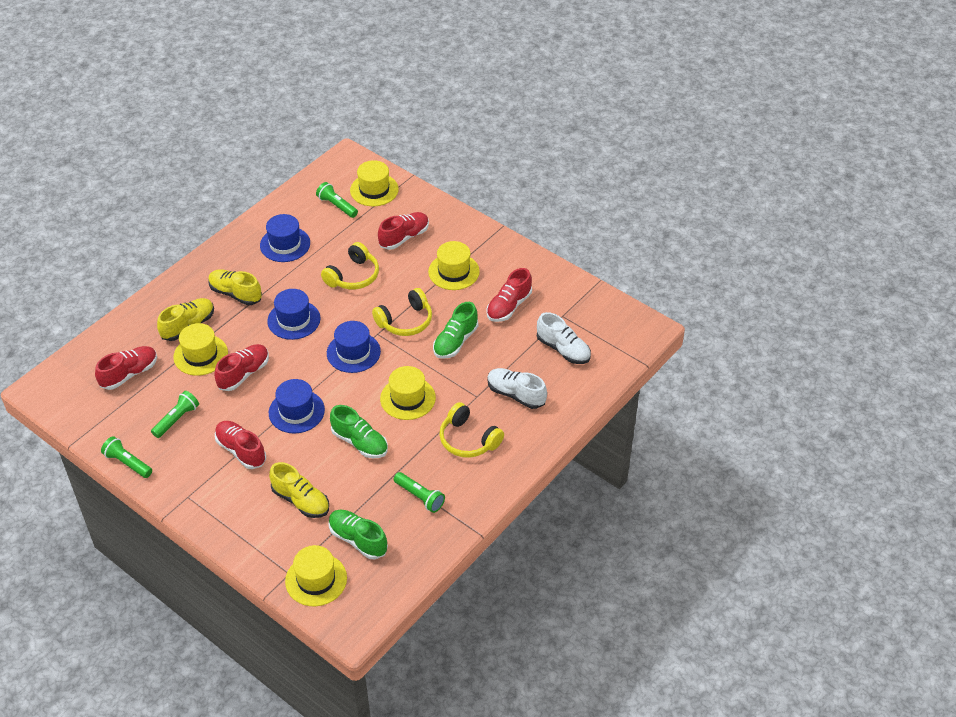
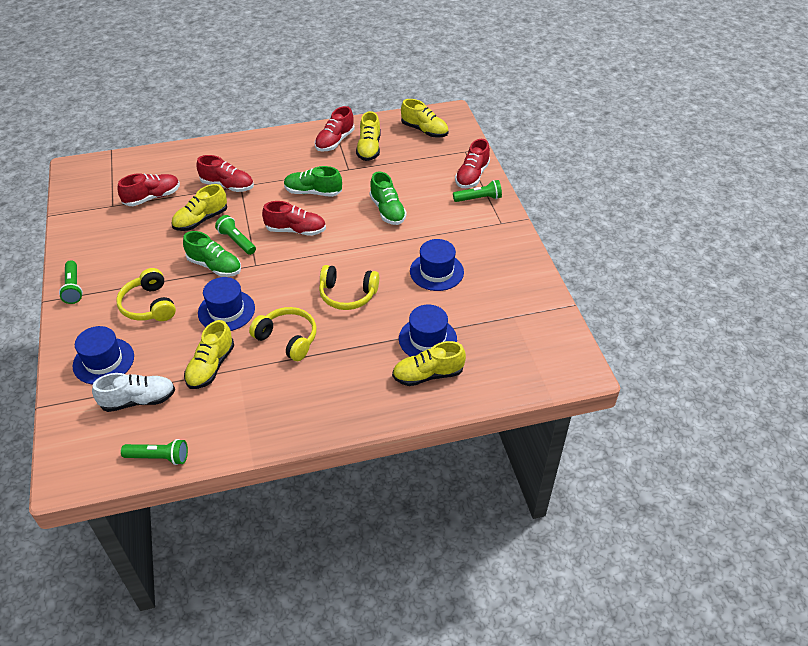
white shoe: 2 -> 1
yellow hat: 5 -> 0
yellow shoe: 3 -> 5

